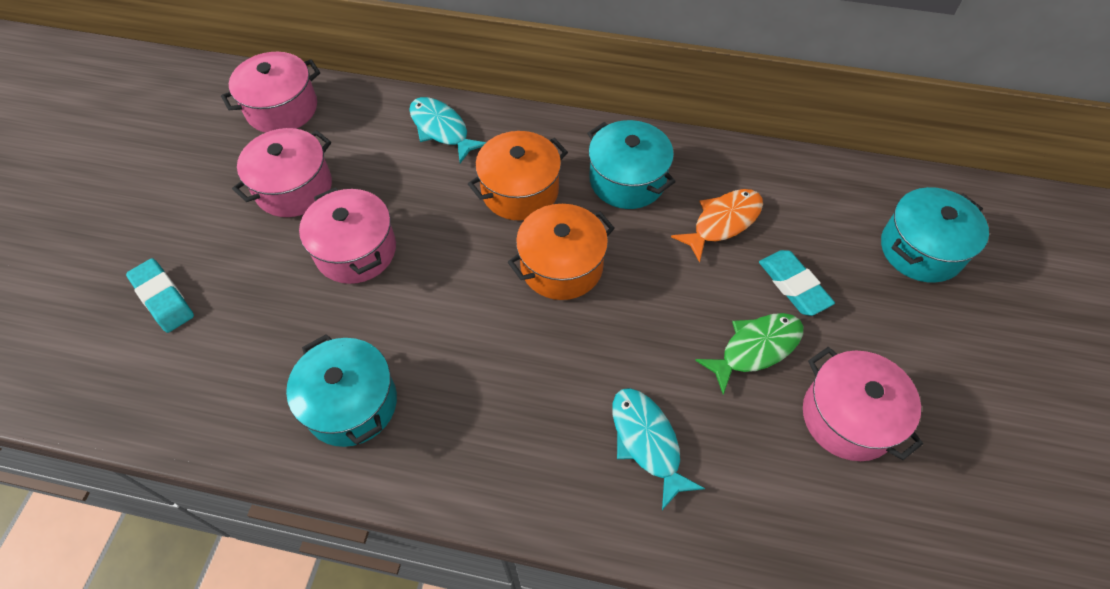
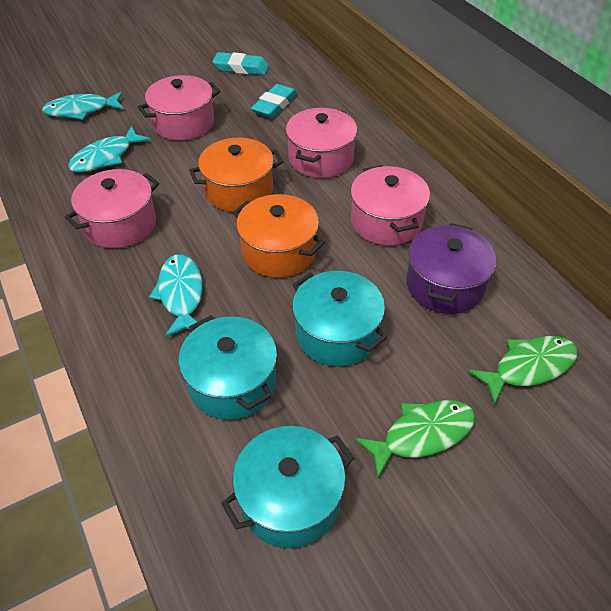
green fish: 1 -> 2
orange fish: 1 -> 0
purple pot: 0 -> 1
turquoise fish: 2 -> 3

